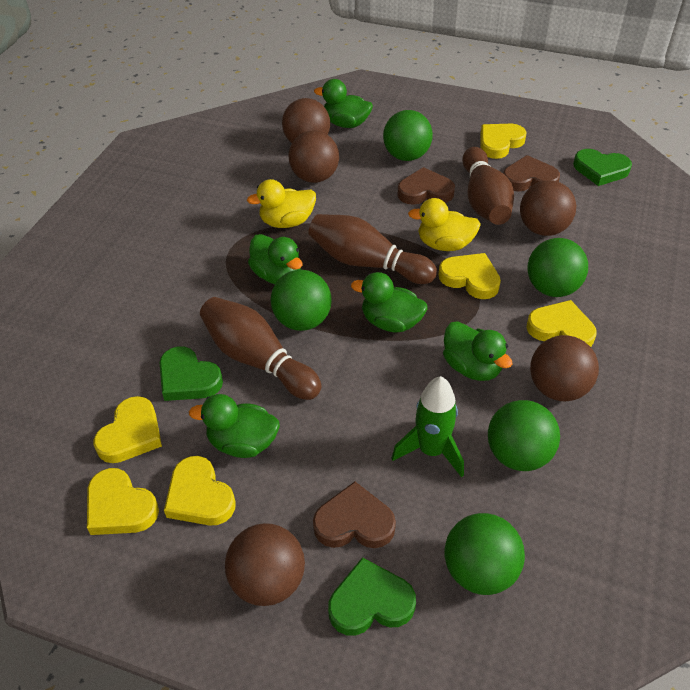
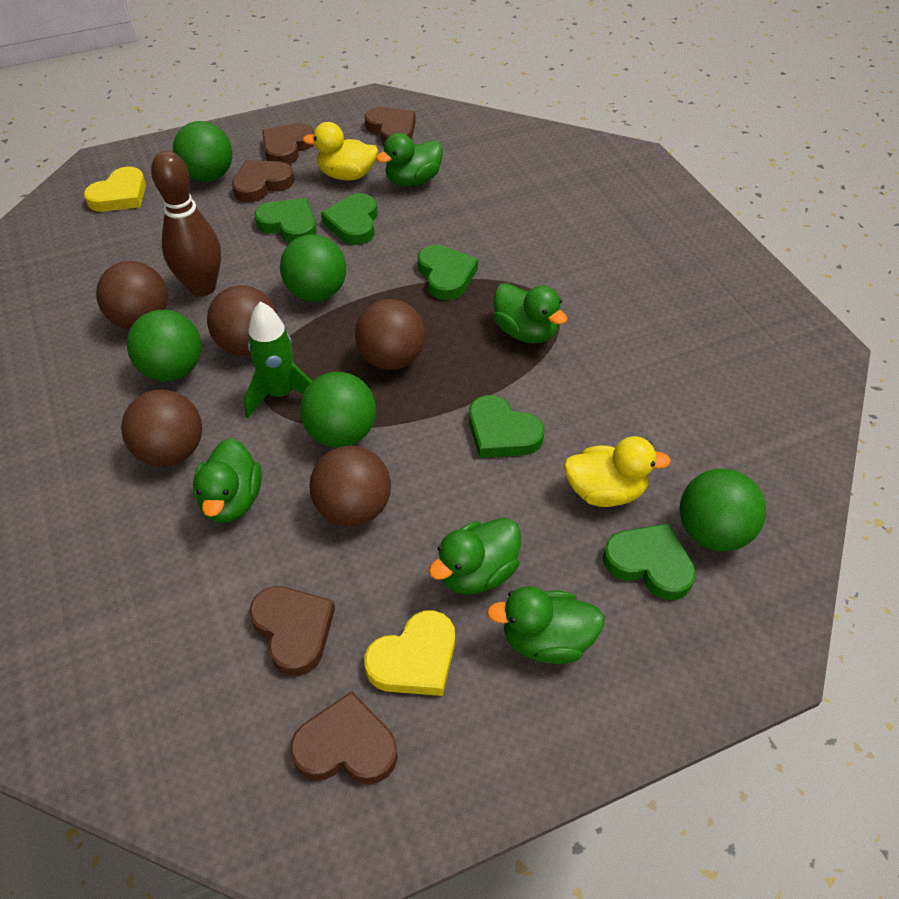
brown bowling pin: 3 -> 1
brown heart: 3 -> 5
green heart: 3 -> 5
yellow heart: 6 -> 2

